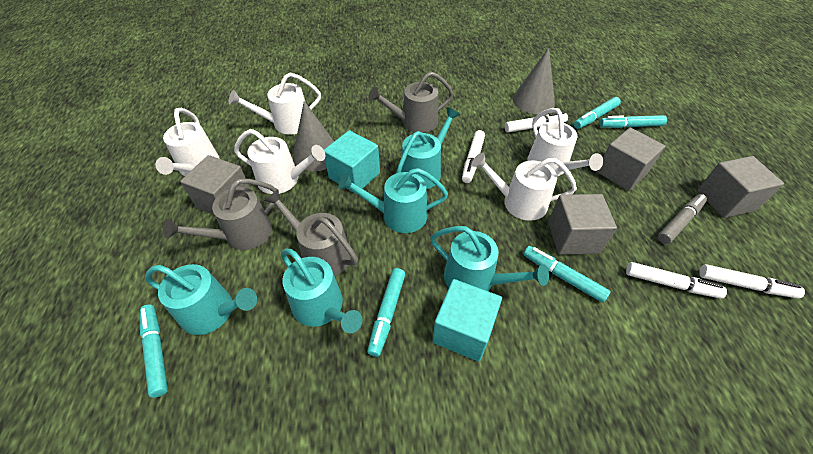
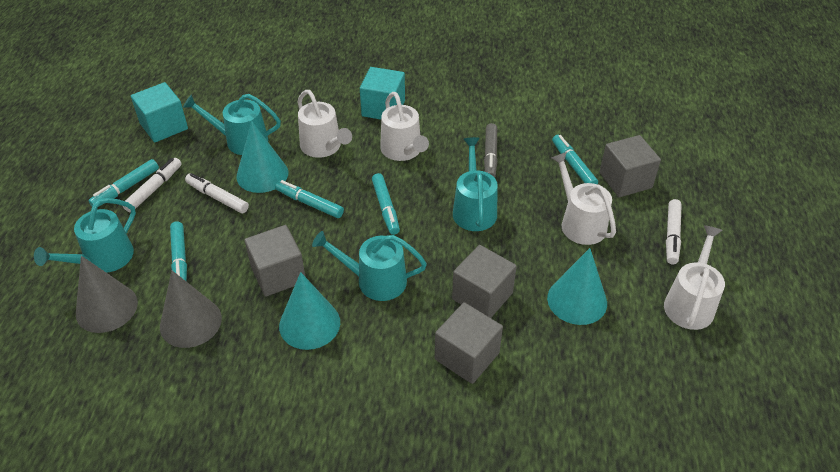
grey watering can: 3 -> 0
turquoise cone: 0 -> 3
turquoise watering can: 5 -> 4
white marker: 4 -> 3
white watering can: 5 -> 4

